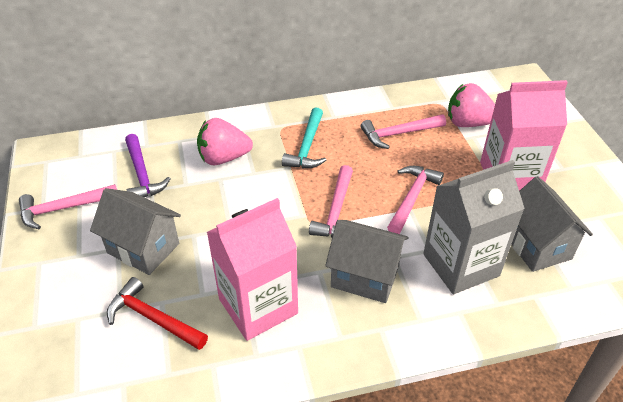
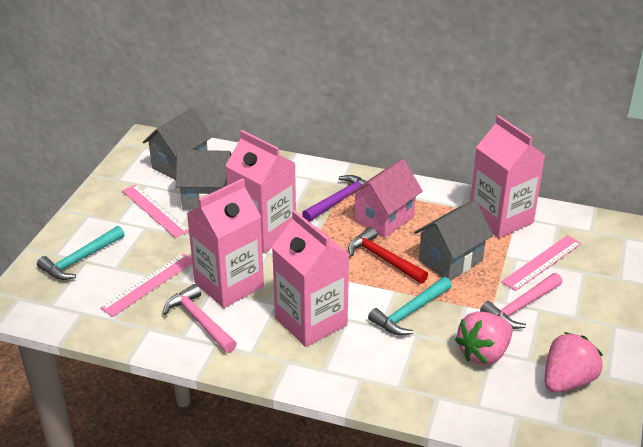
grey carton: 1 -> 0
pink carton: 2 -> 4
pink hammer: 4 -> 2
pink house: 0 -> 1
pink ruler: 0 -> 3
turquoise hammer: 1 -> 2

